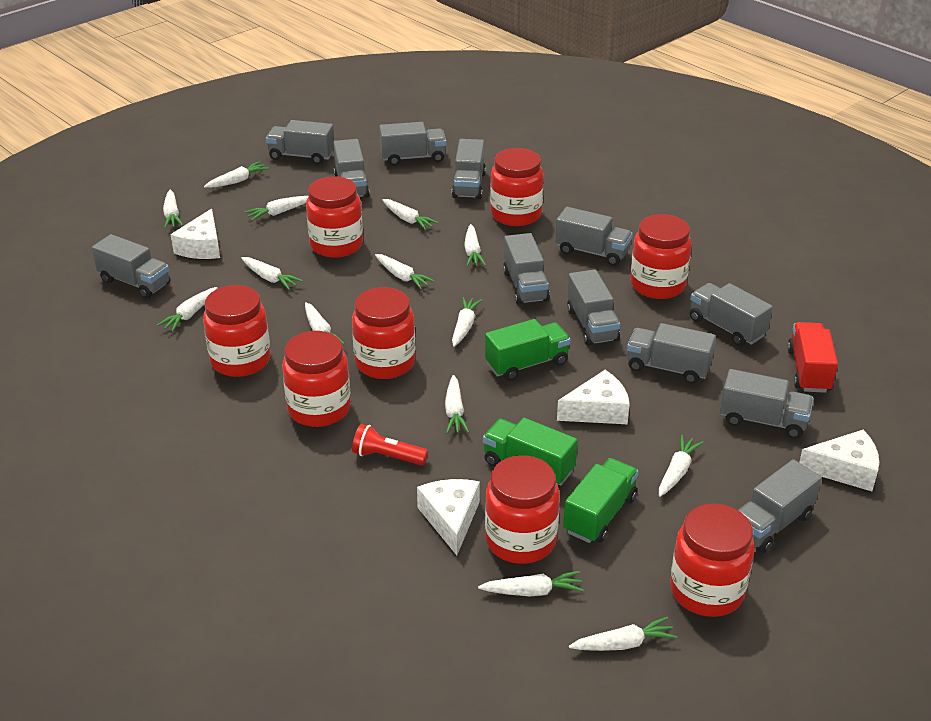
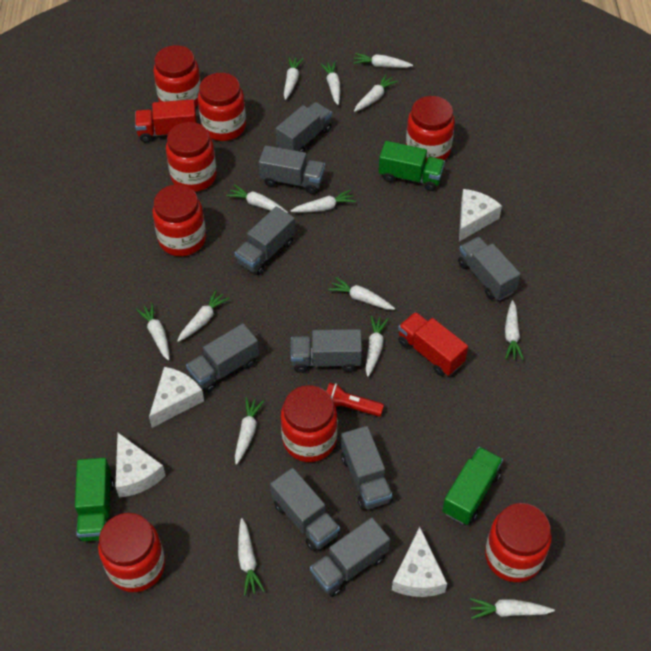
grey truck: 12 -> 9
red truck: 1 -> 2

